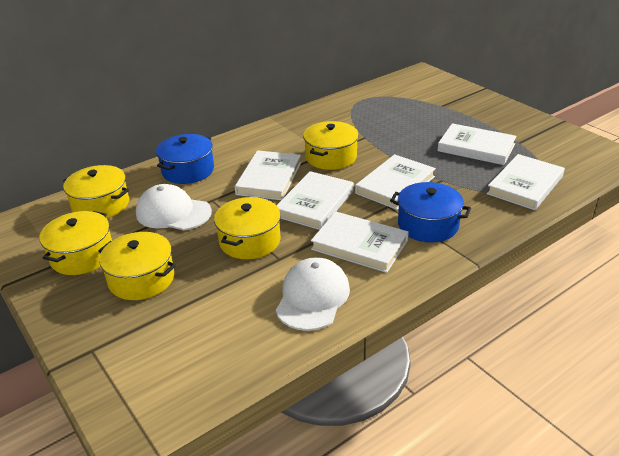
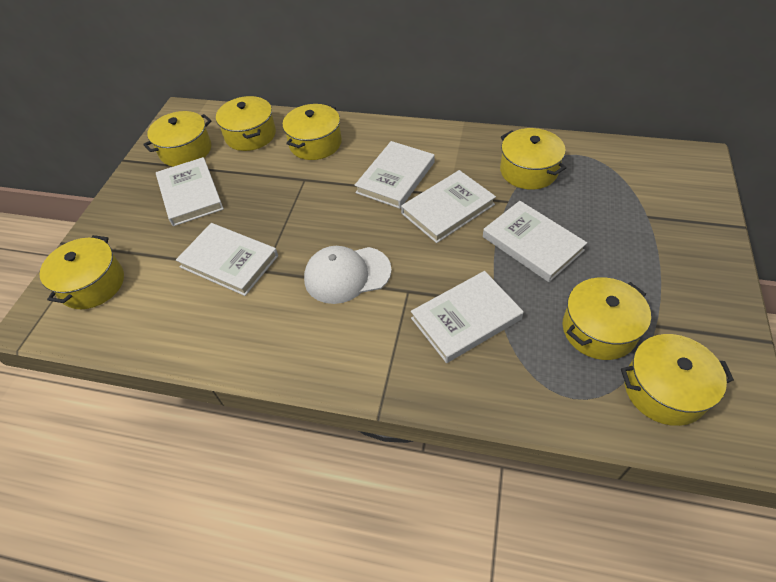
blue pot: 2 -> 0
white cap: 2 -> 1
yellow pot: 5 -> 7

